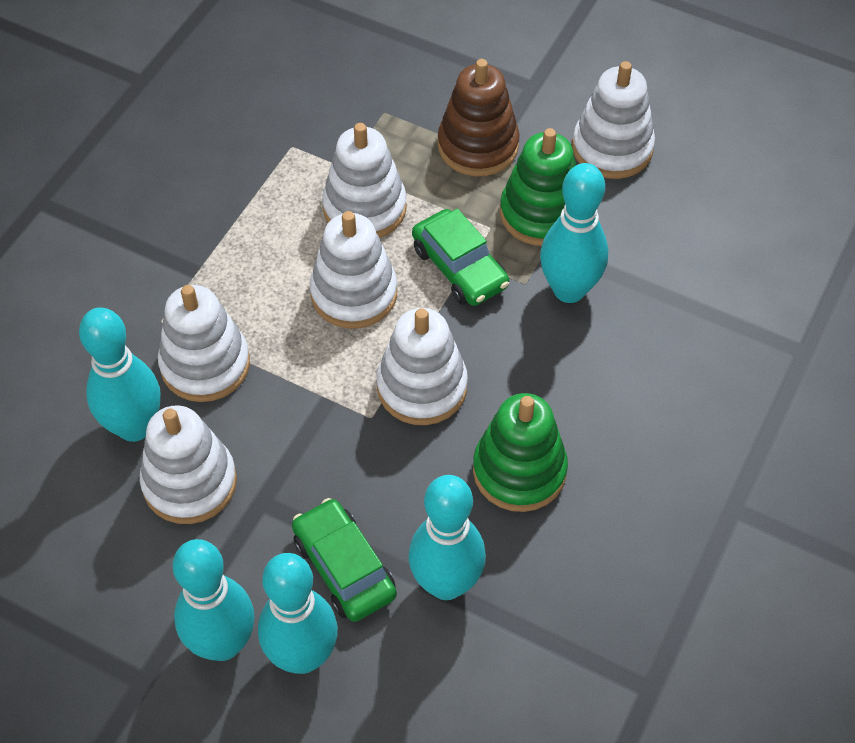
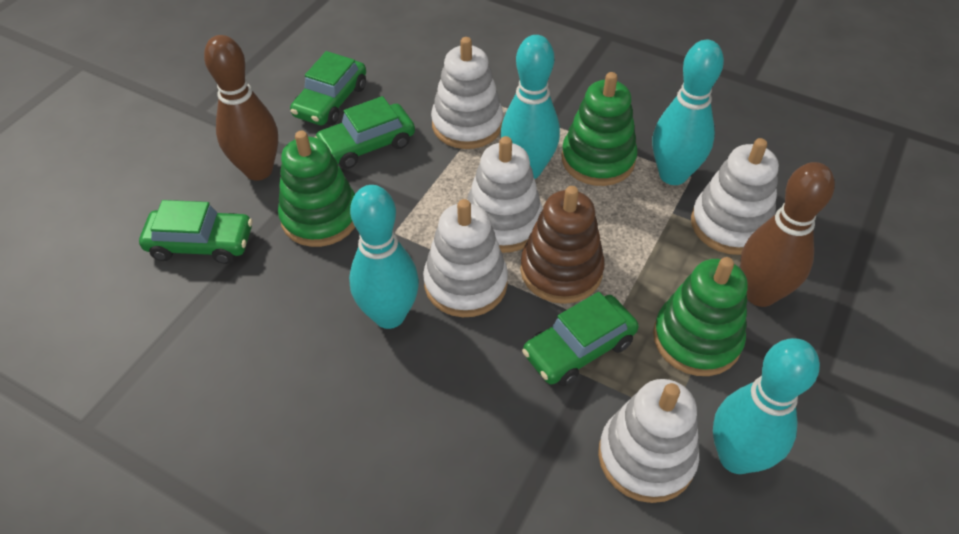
brown bowling pin: 0 -> 2
green car: 2 -> 4
green stacking toy: 2 -> 3
turquoise bowling pin: 5 -> 4
white stacking toy: 6 -> 5

